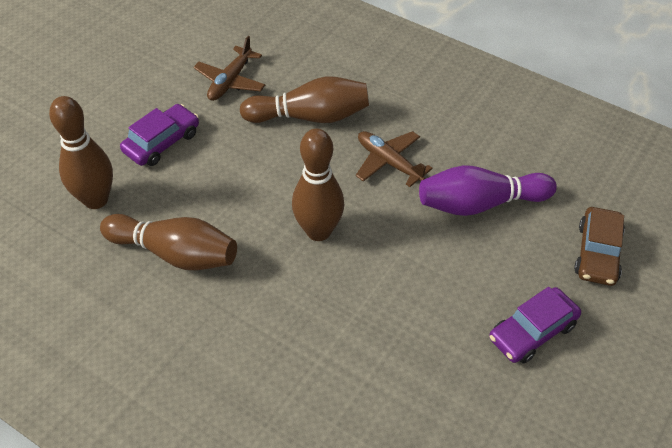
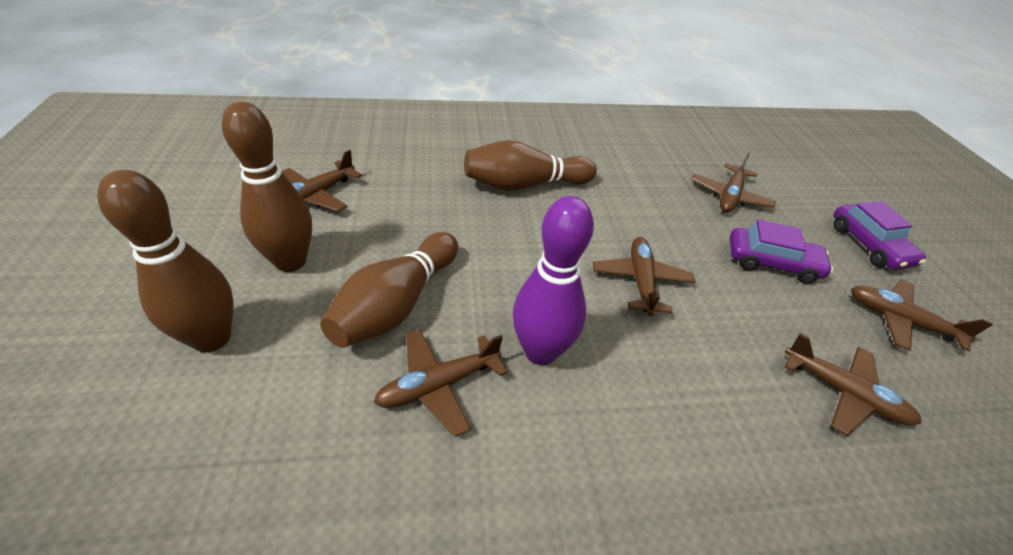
brown car: 1 -> 0
brown plane: 2 -> 6

